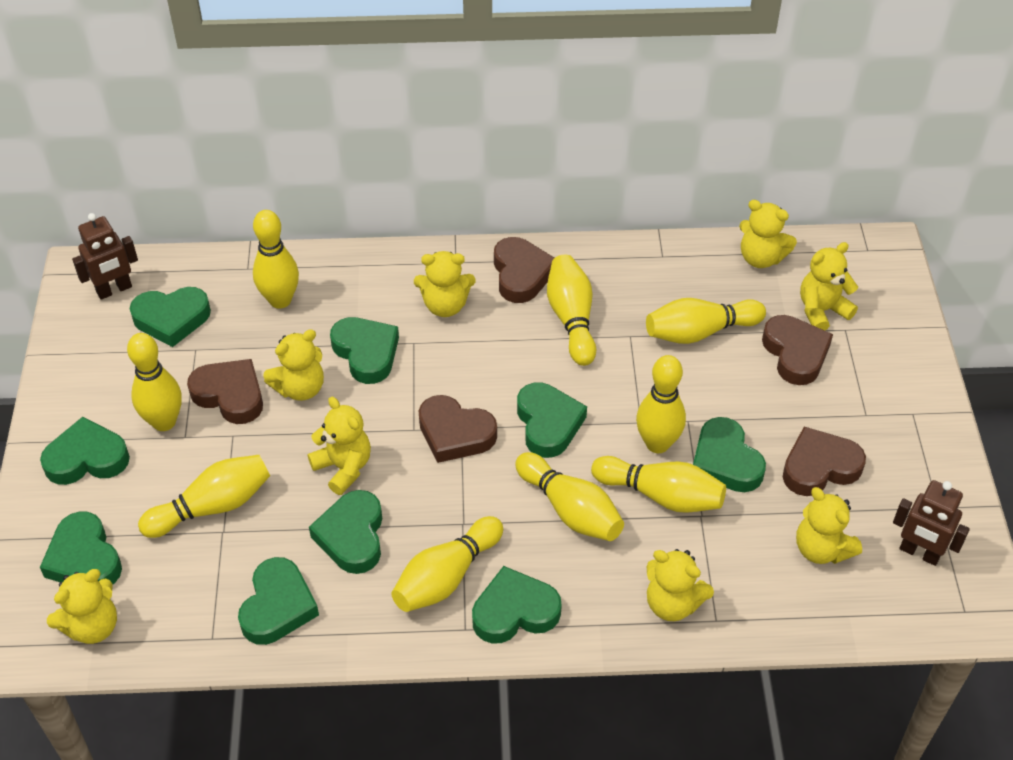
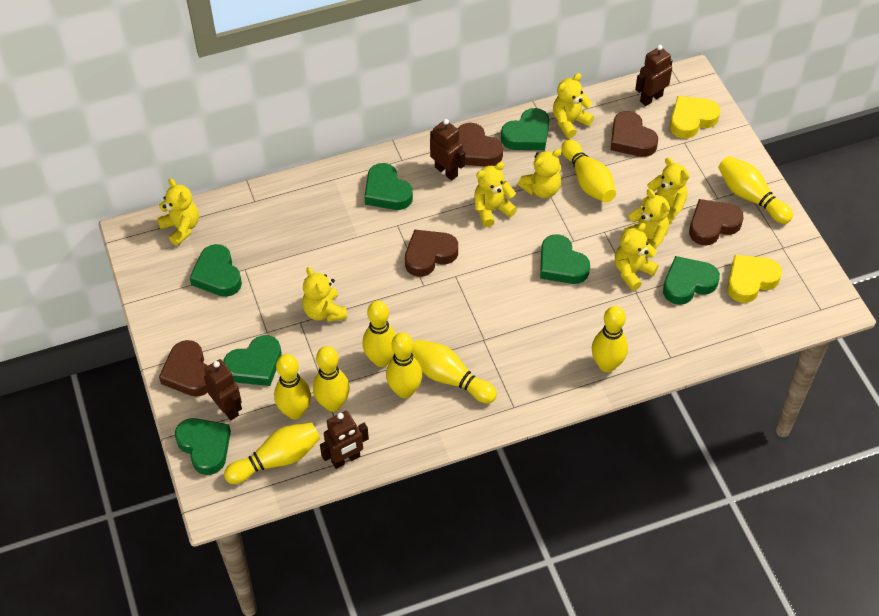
brown robot: 2 -> 4
green heart: 9 -> 7
yellow heart: 0 -> 2

